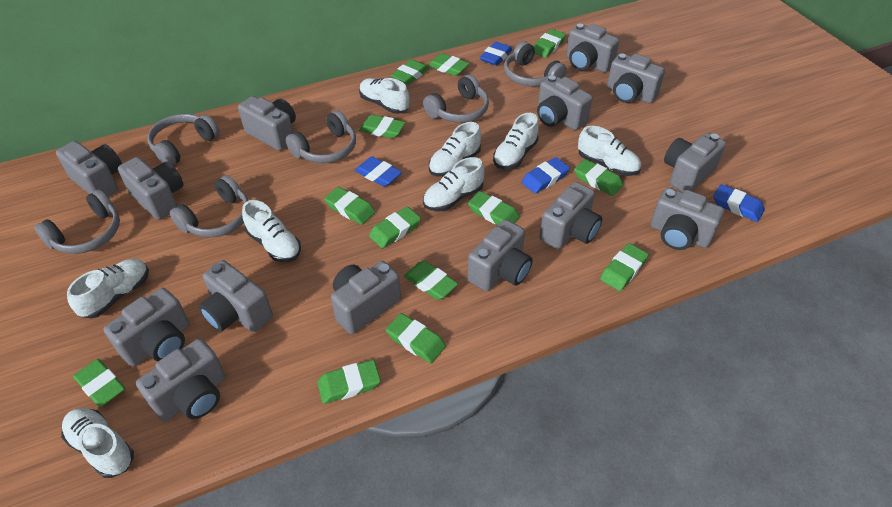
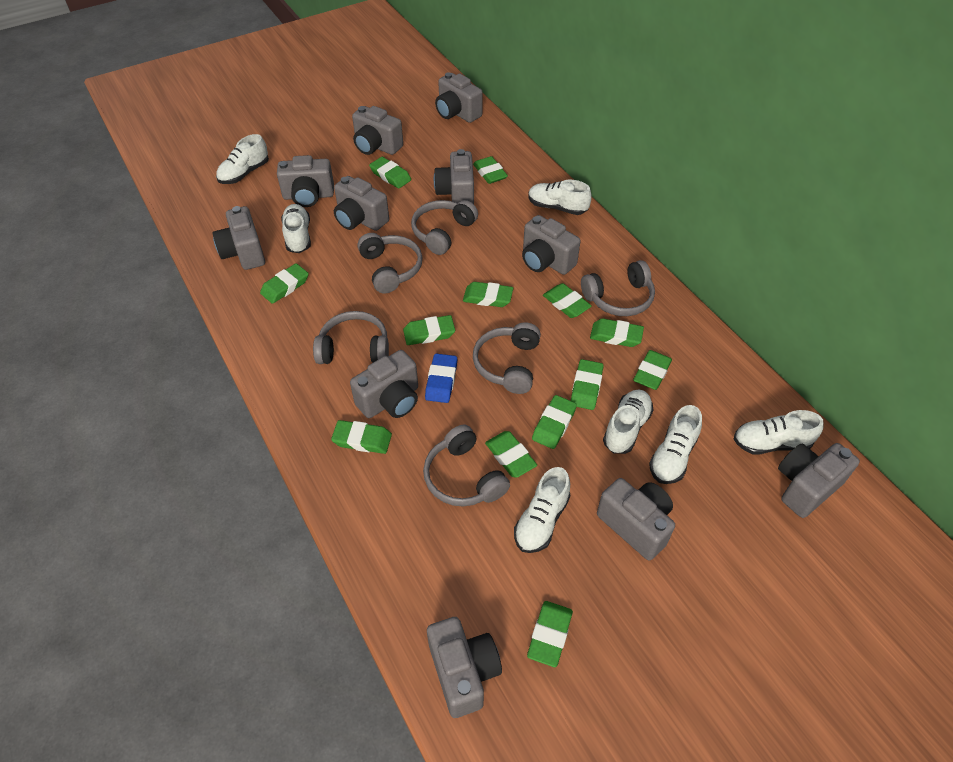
blue eraser: 4 -> 1
grey camera: 14 -> 11
white shoe: 8 -> 7

